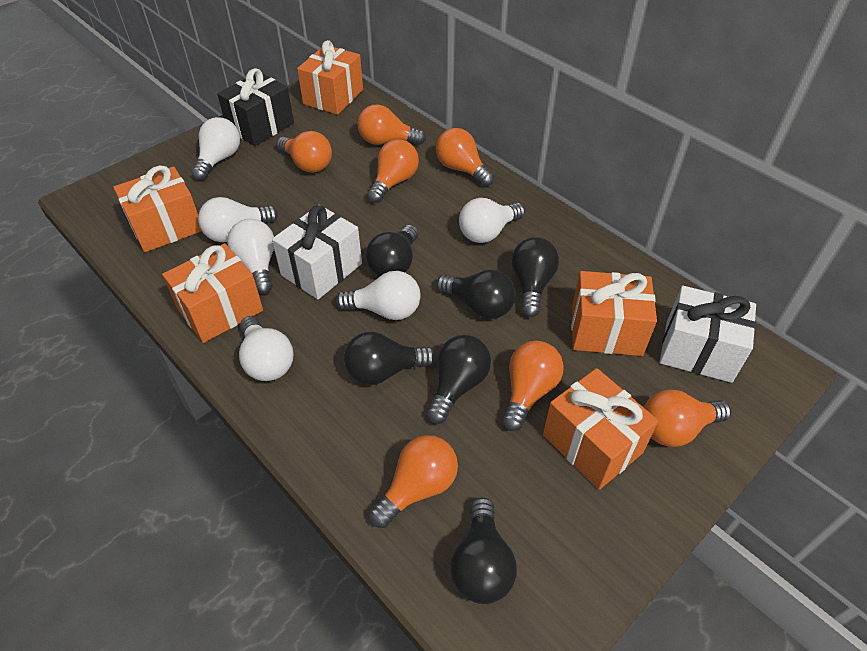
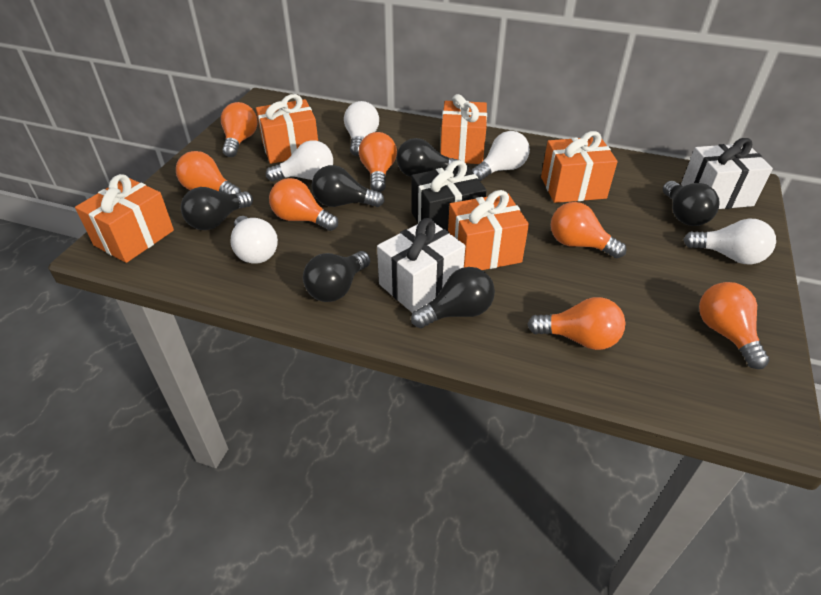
white light bulb: 6 -> 5

